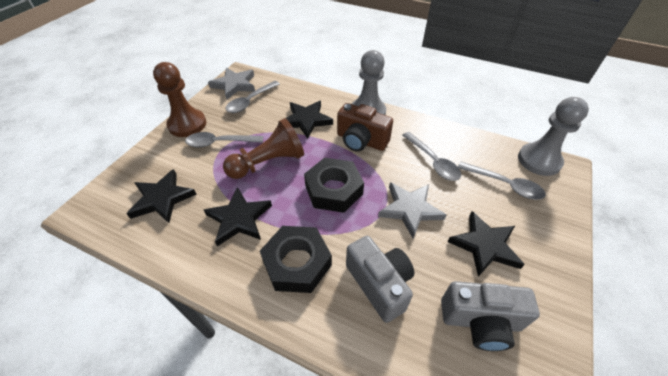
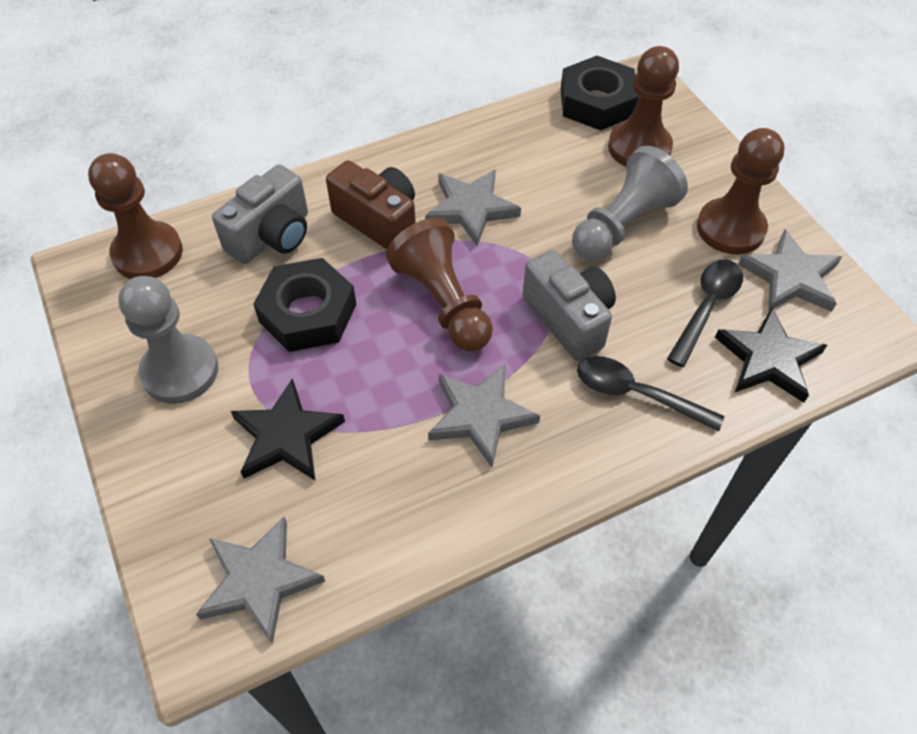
black spoon: 0 -> 2
black star: 4 -> 2
brown pawn: 2 -> 4
grey spoon: 4 -> 0
grey star: 2 -> 4

